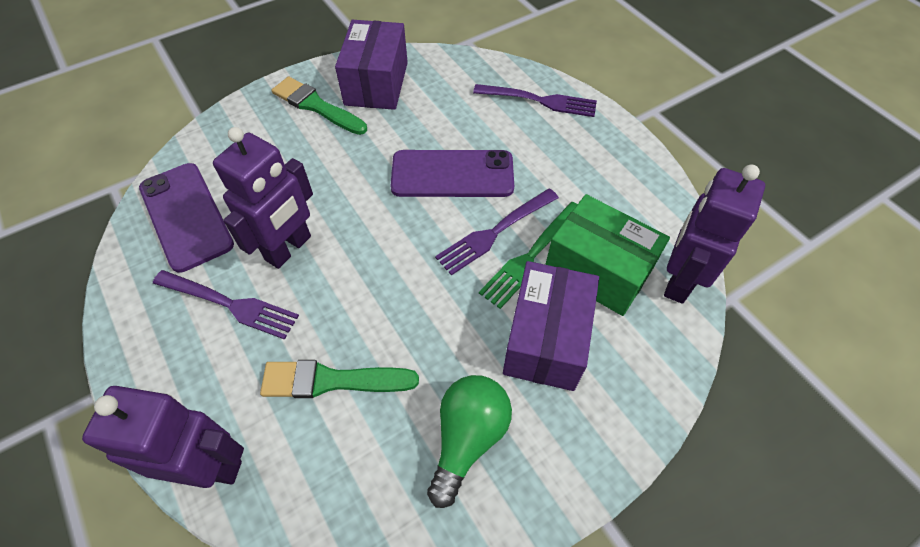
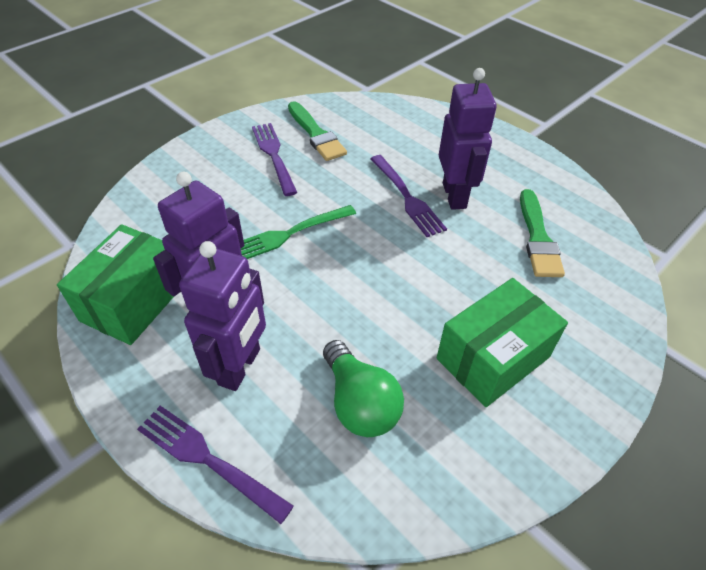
green box: 1 -> 2
purple box: 2 -> 0
purple phone: 2 -> 0

